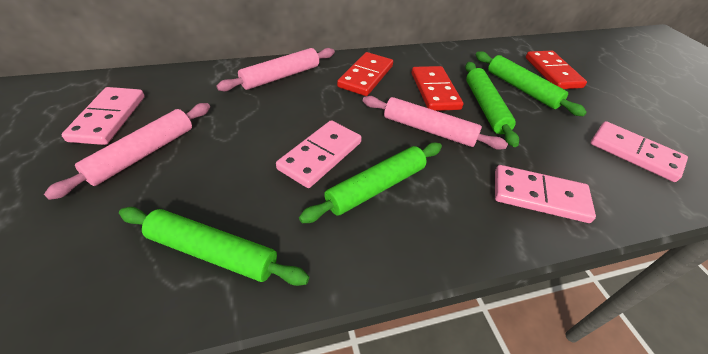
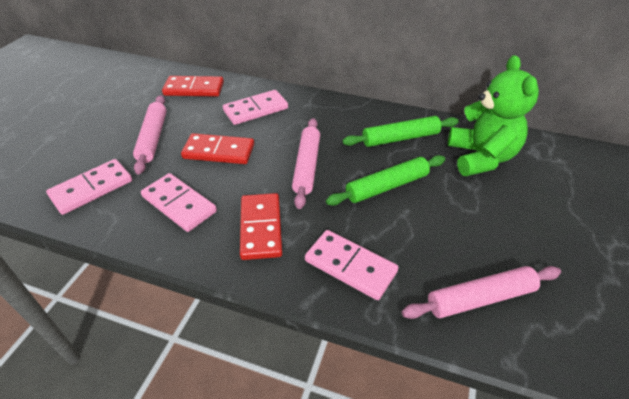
green rolling pin: 4 -> 2
green teddy bear: 0 -> 1

